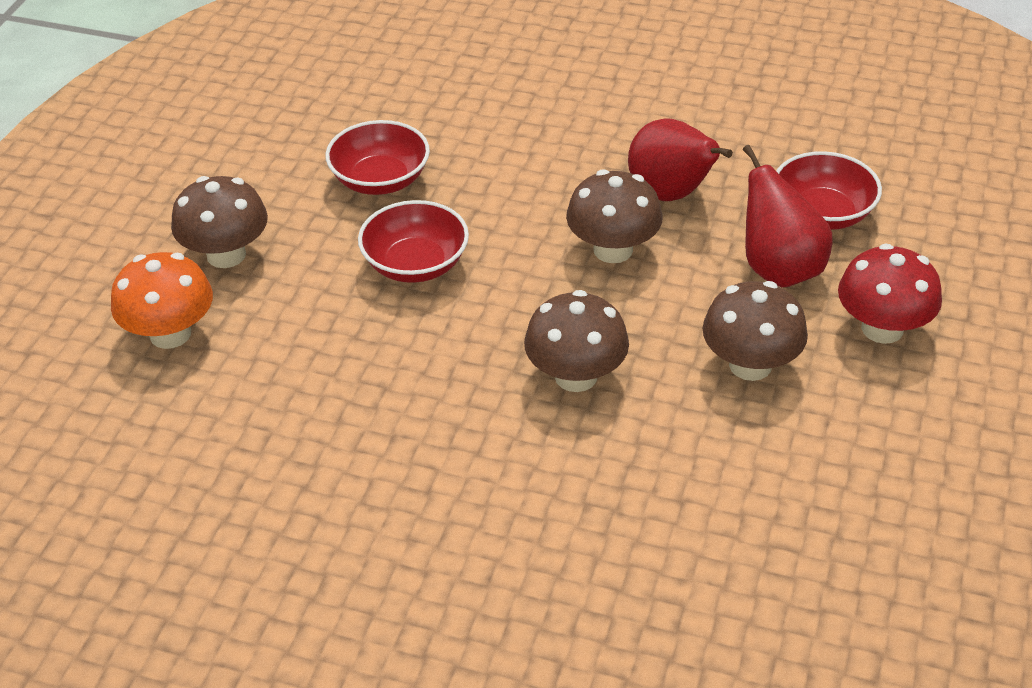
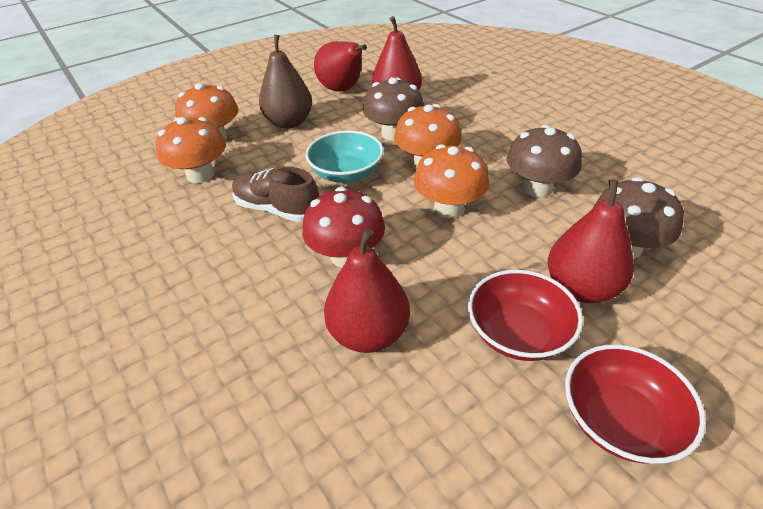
brown mushroom: 4 -> 3
brown pear: 0 -> 1
brown shoe: 0 -> 1
orange mushroom: 1 -> 4
red bowl: 3 -> 2
red pear: 2 -> 4
turquoise bowl: 0 -> 1

